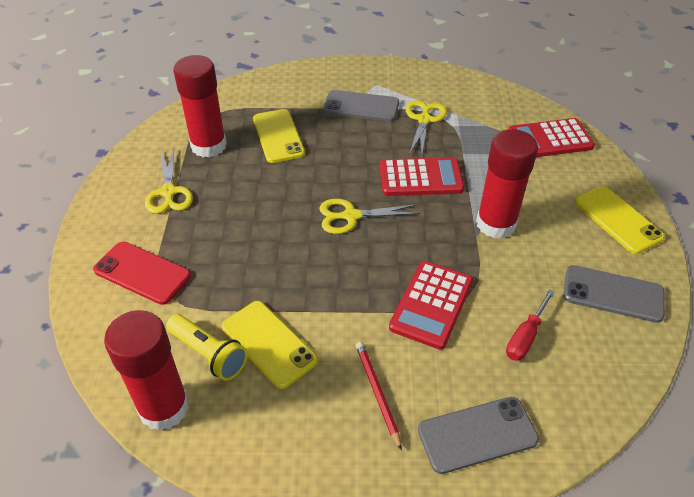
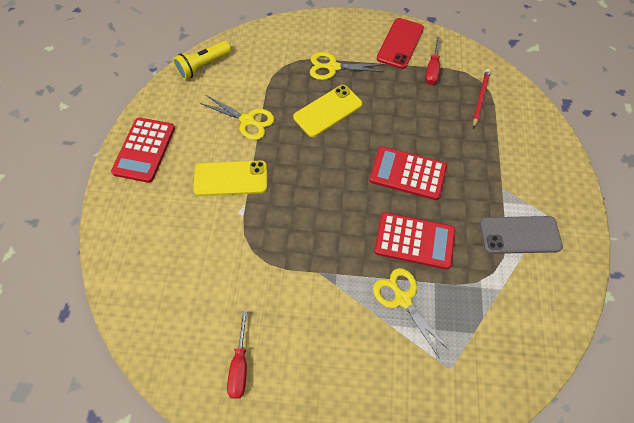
grey phone: 3 -> 1
red glue stick: 3 -> 0
red screwdriver: 1 -> 2
yellow phone: 3 -> 2

